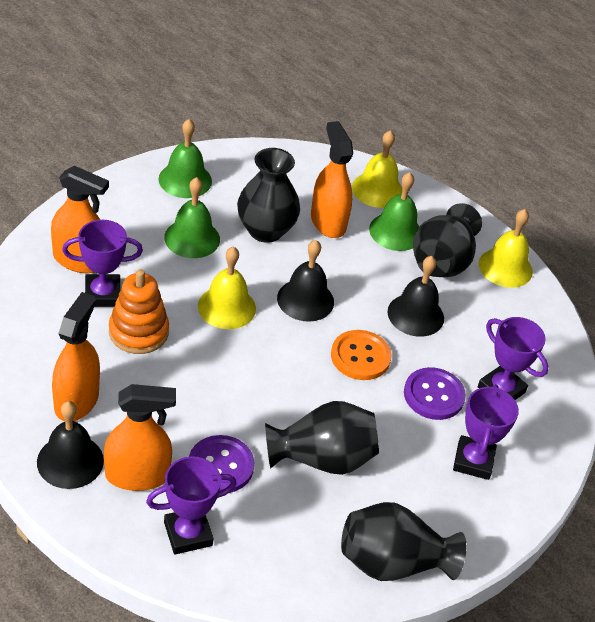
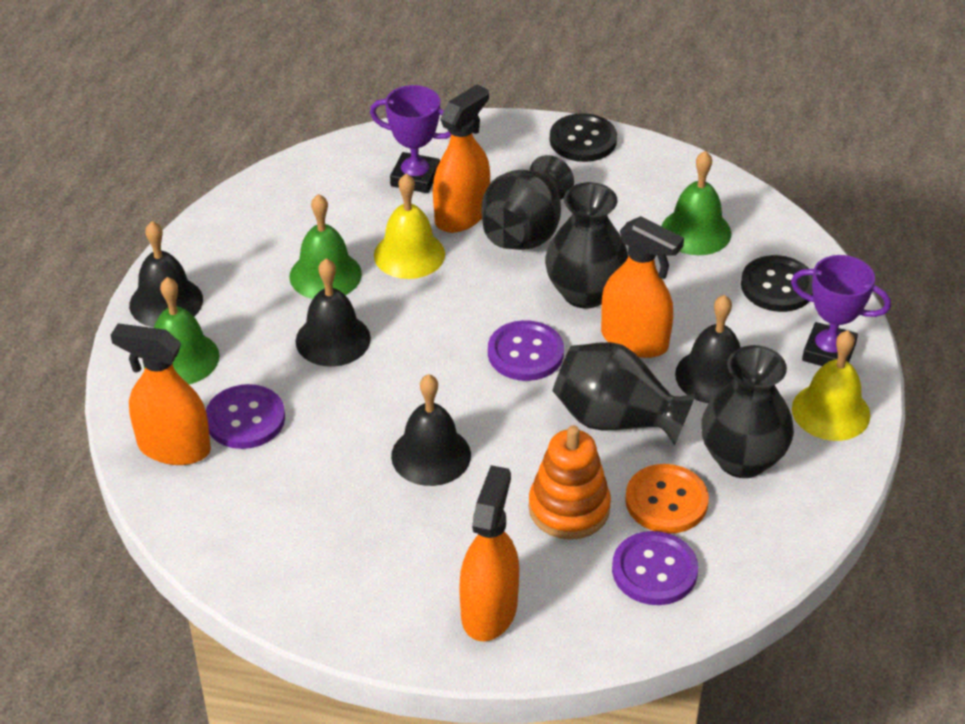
black bell: 3 -> 4
black button: 0 -> 2
purple button: 2 -> 3
purple trophy: 4 -> 2
yellow bell: 3 -> 2

